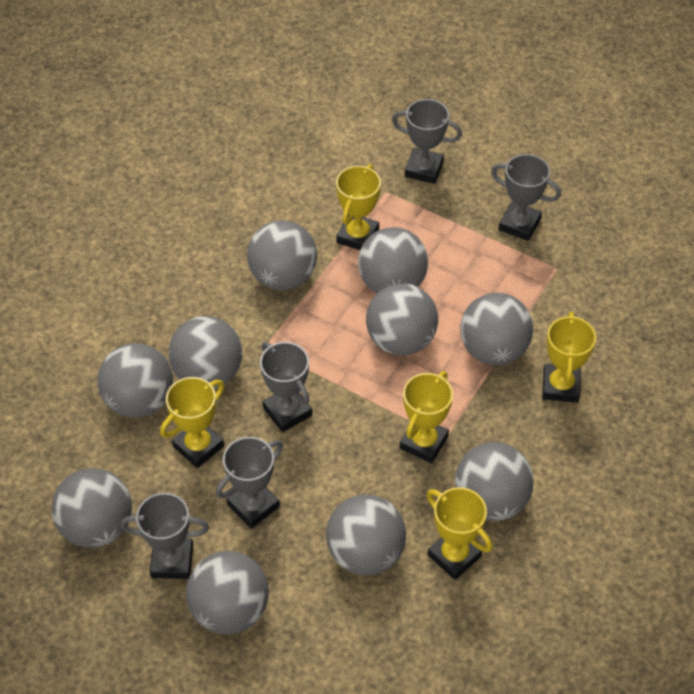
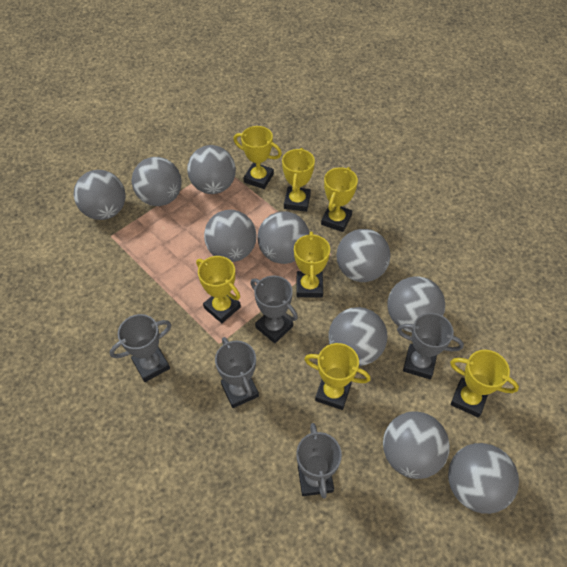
yellow trophy: 5 -> 7

